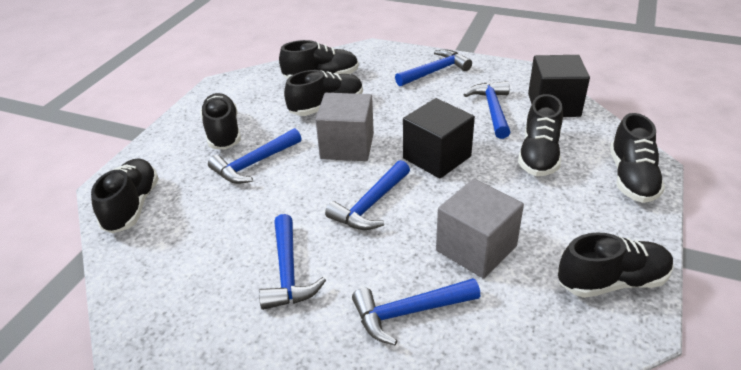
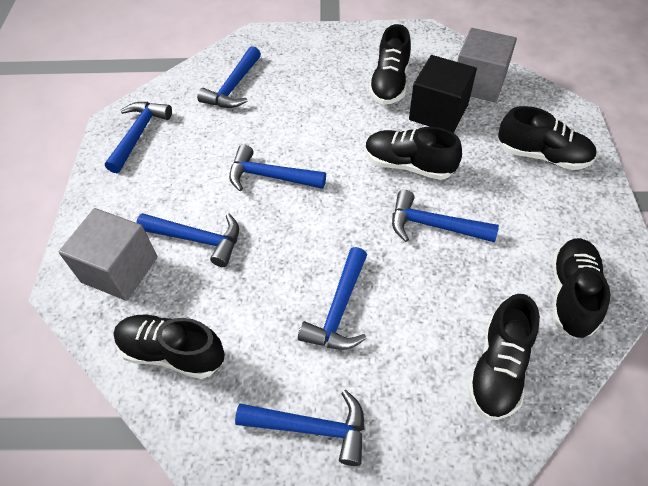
black cube: 2 -> 1
black shoe: 7 -> 6
blue hammer: 6 -> 7

